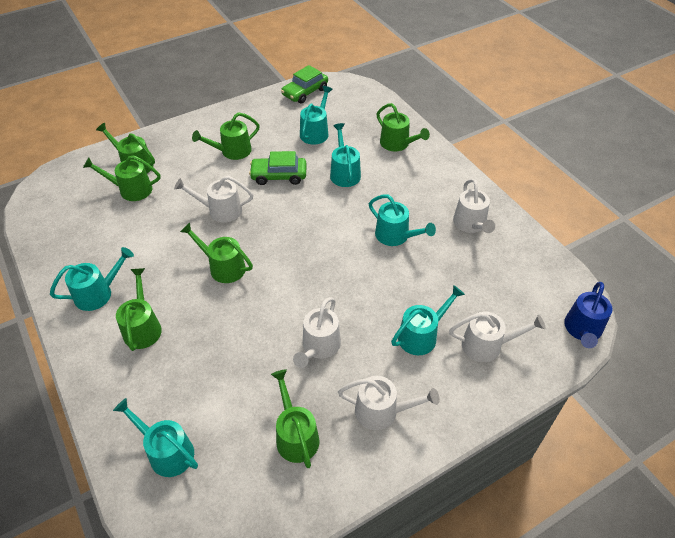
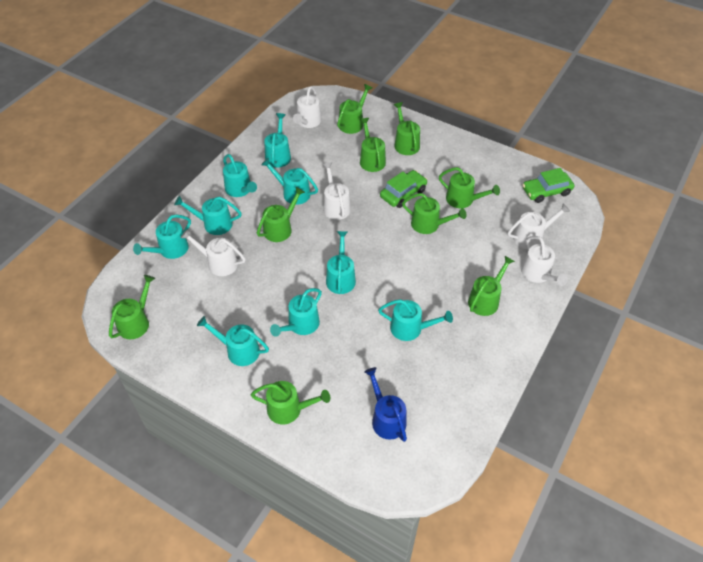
green watering can: 7 -> 9
turquoise watering can: 6 -> 9

